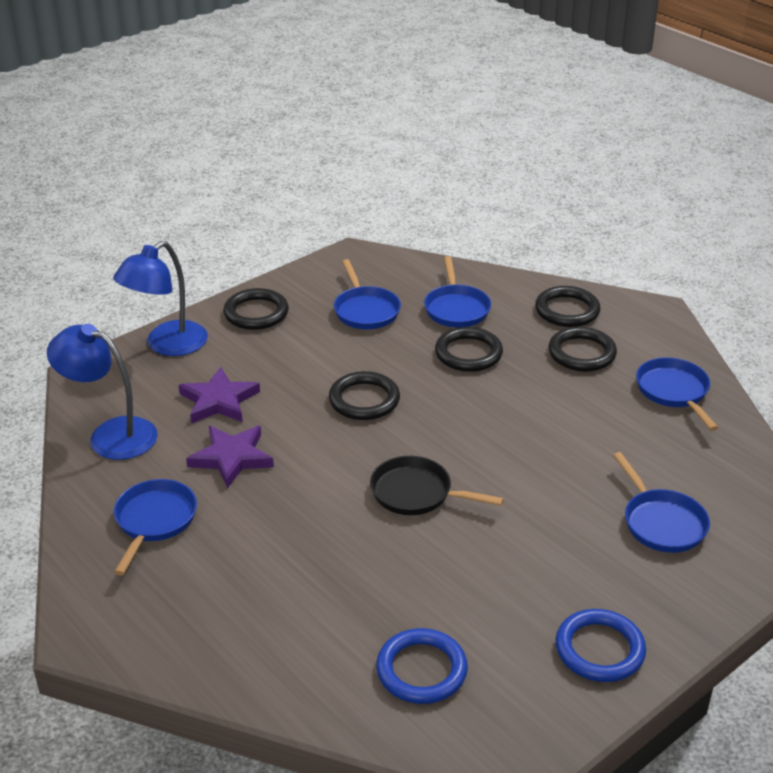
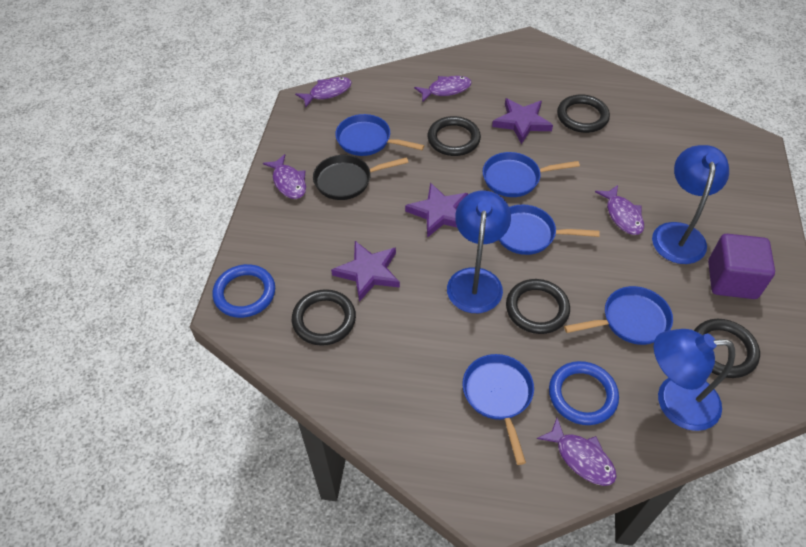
blue lamp: 2 -> 3
purple cube: 0 -> 1
purple fish: 0 -> 5
purple star: 2 -> 3

